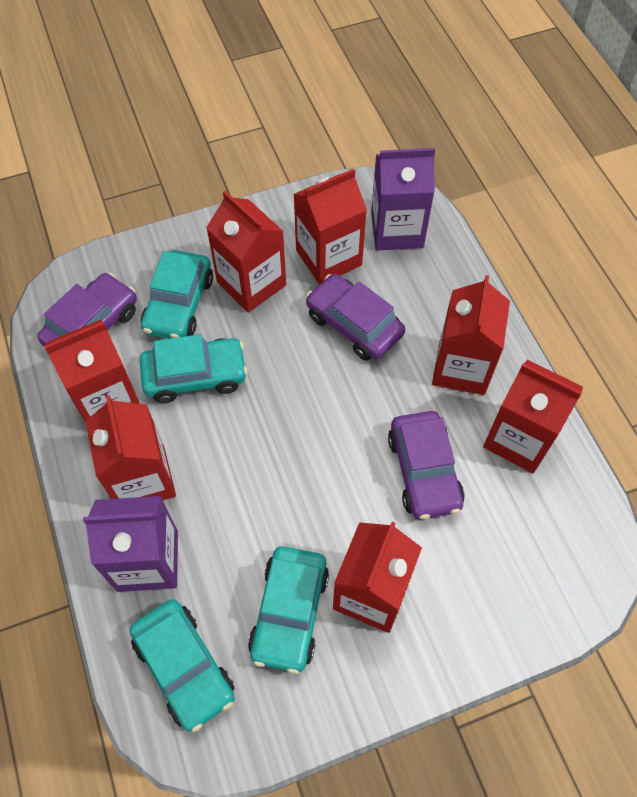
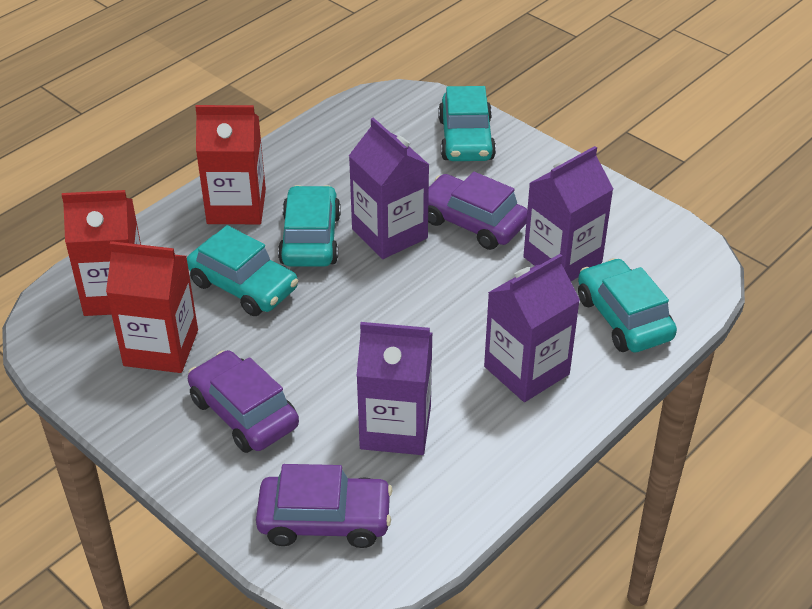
purple carton: 2 -> 4
red carton: 7 -> 3

